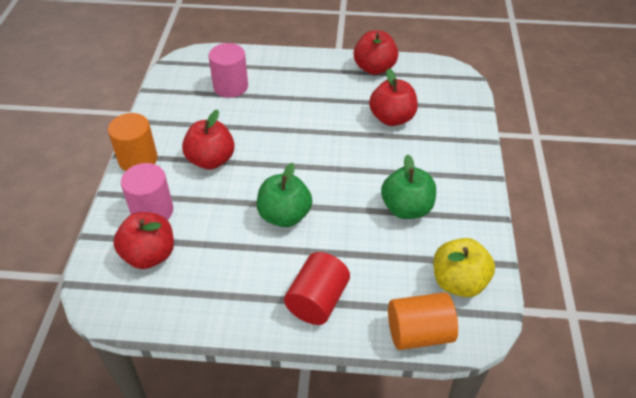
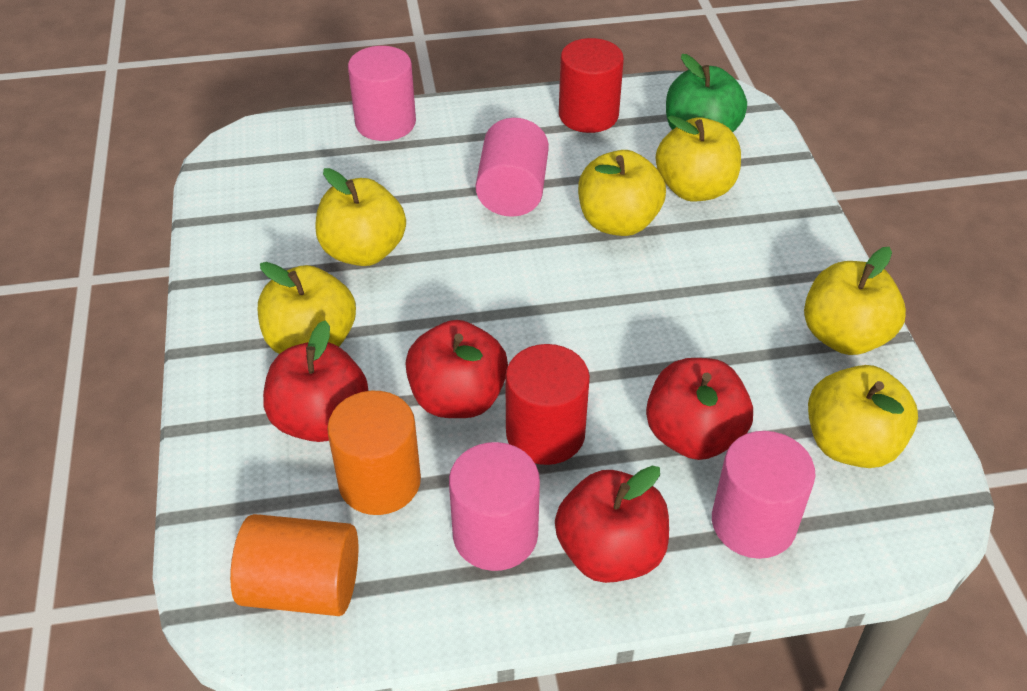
green apple: 2 -> 1
pink cylinder: 2 -> 4
red cylinder: 1 -> 2
yellow apple: 1 -> 6

